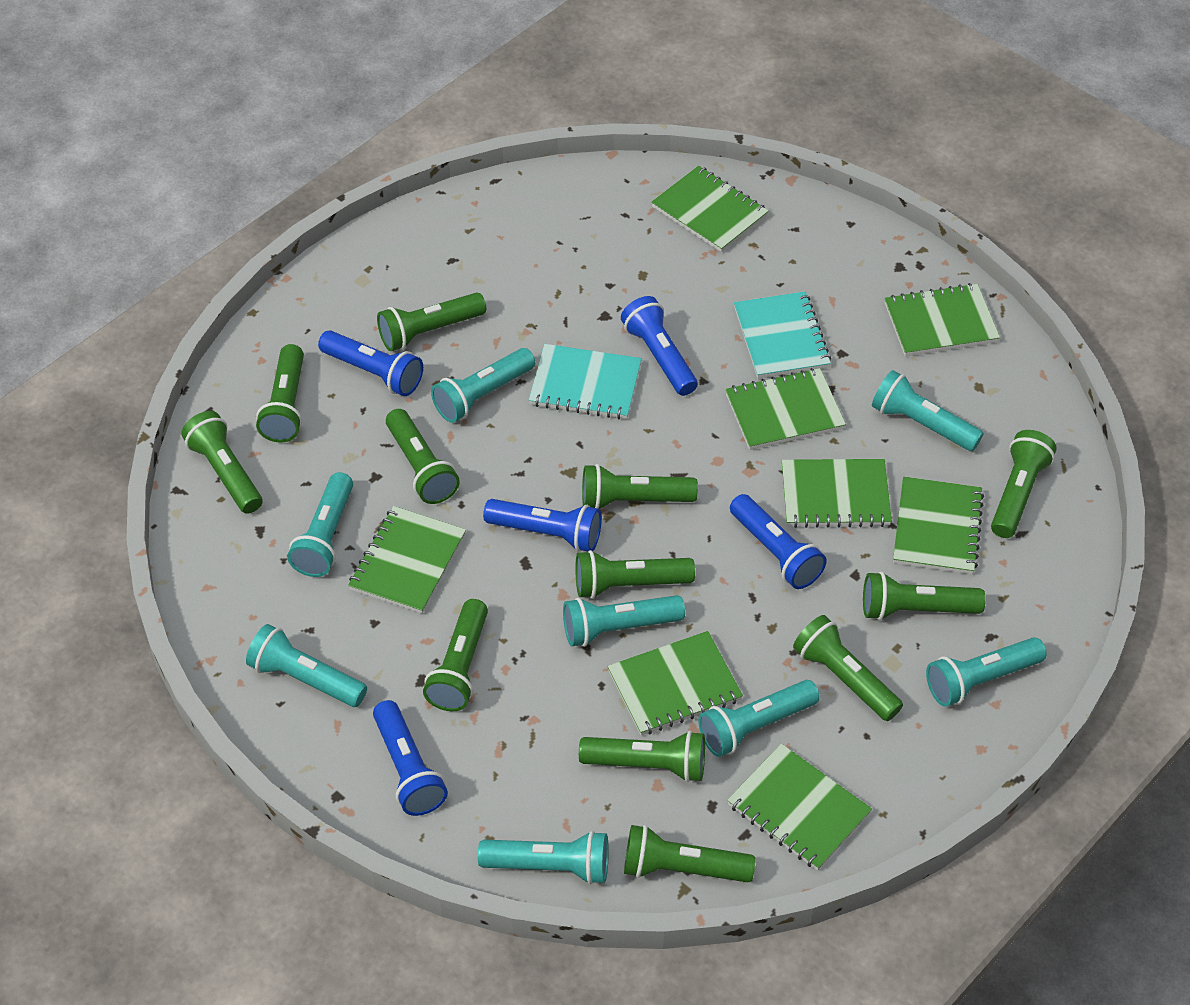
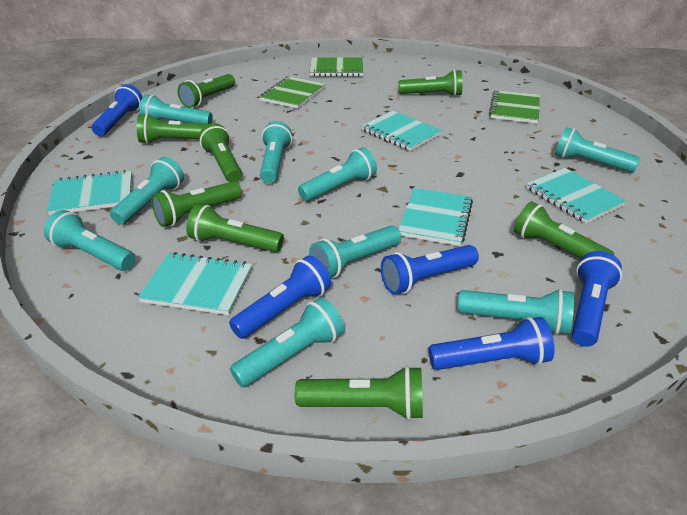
green flashlight: 12 -> 8
green notebook: 8 -> 3
turquoise flashlight: 8 -> 9
turquoise notebook: 2 -> 5

